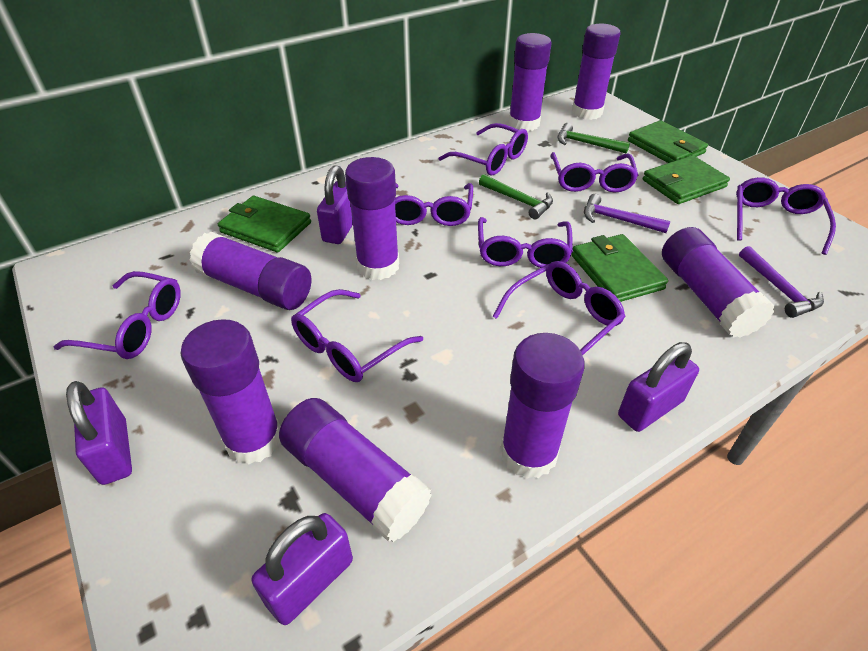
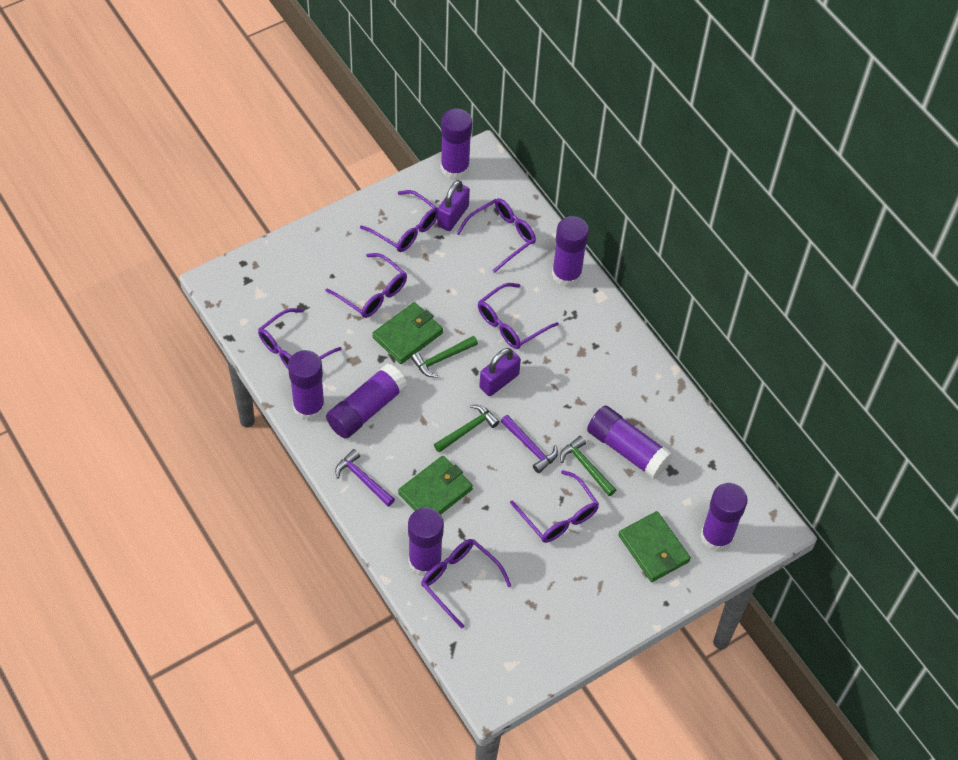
green hammer: 2 -> 3
green wallet: 4 -> 3
purple glasses: 8 -> 7
purple glue stick: 8 -> 7
purple padlock: 4 -> 2

